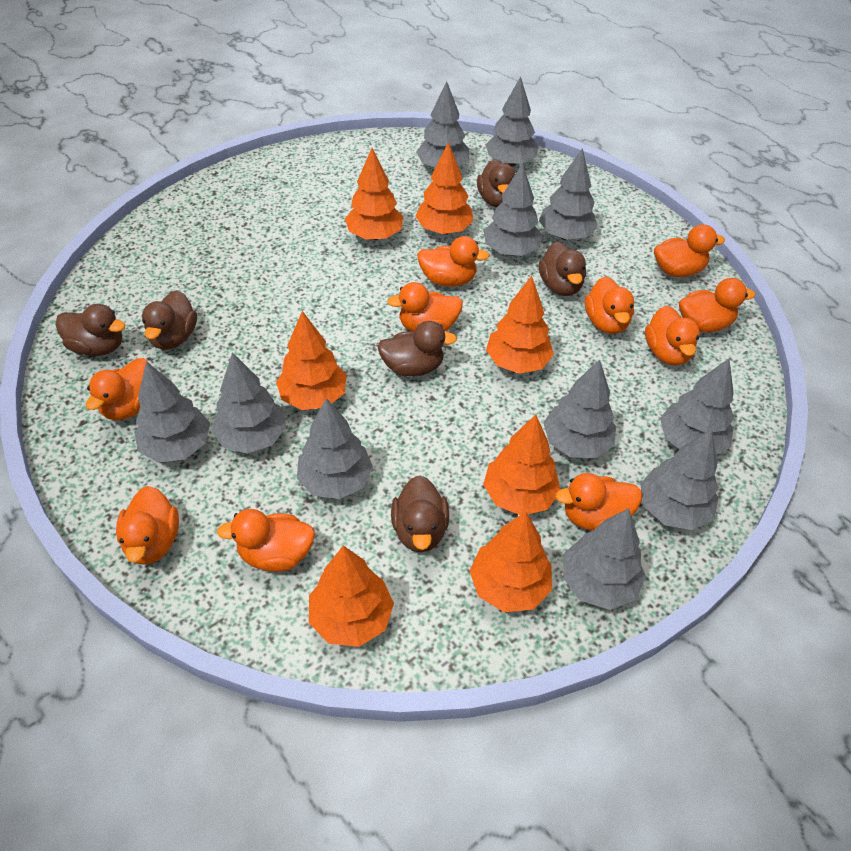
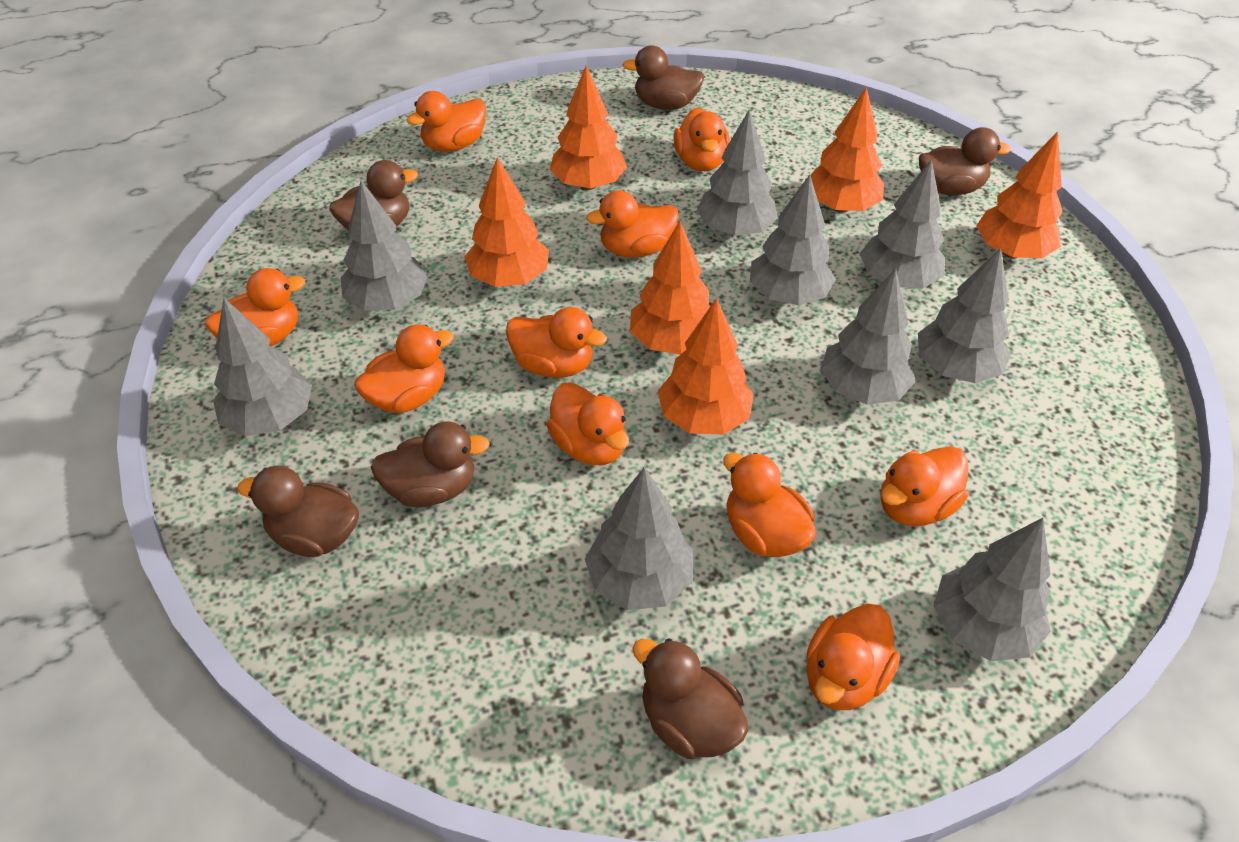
grey tree: 11 -> 9
orange tree: 7 -> 6

